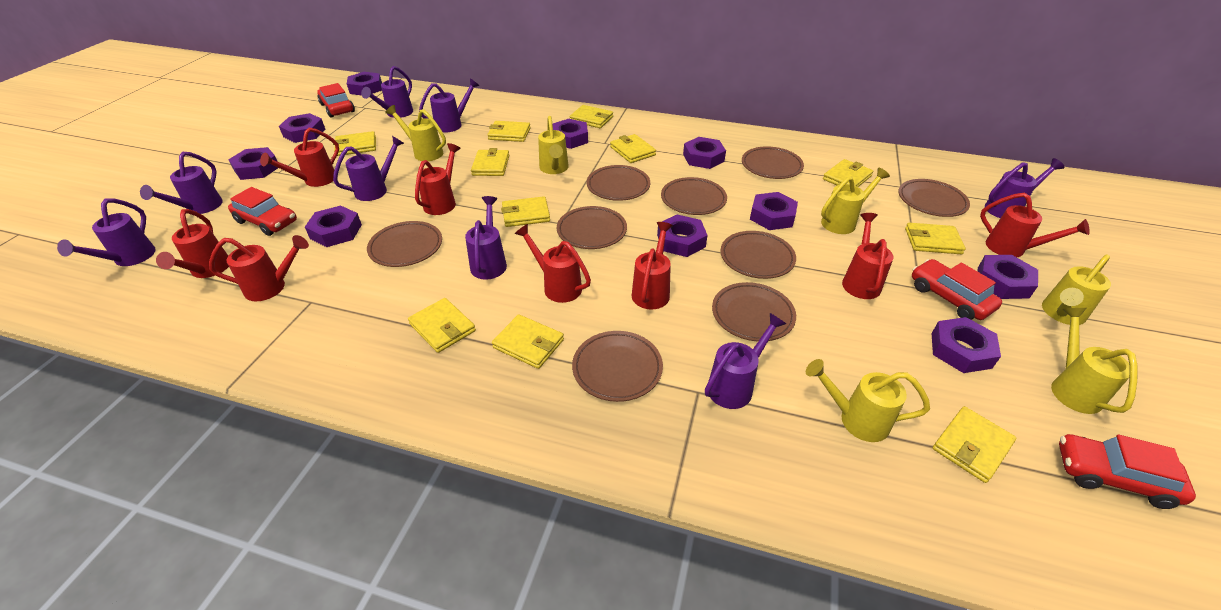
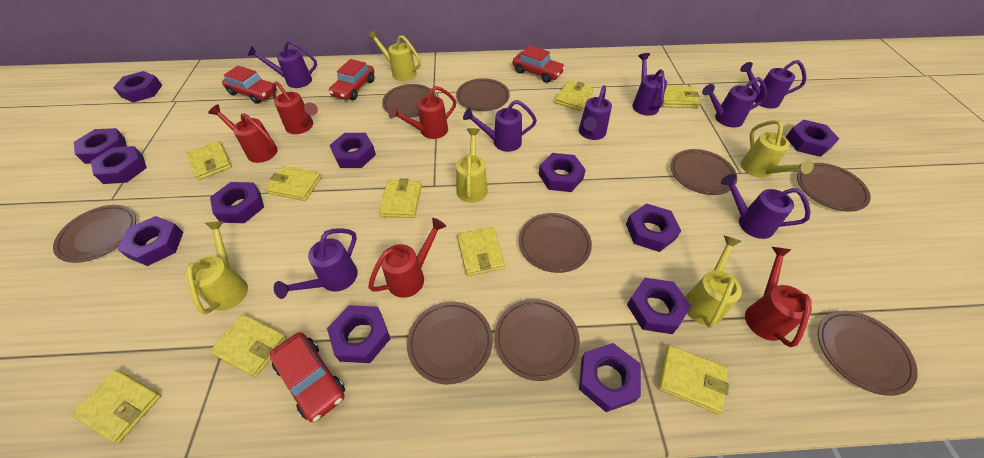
purple nut: 10 -> 12
red watering can: 8 -> 5
yellow wallet: 11 -> 9
yellow watering can: 6 -> 5

